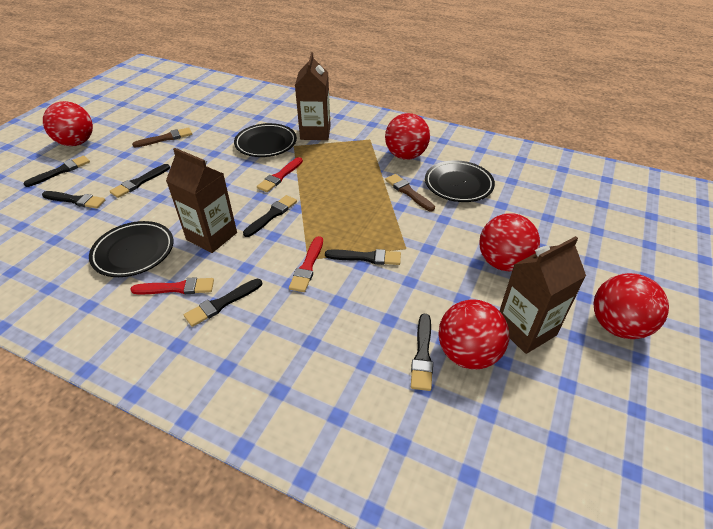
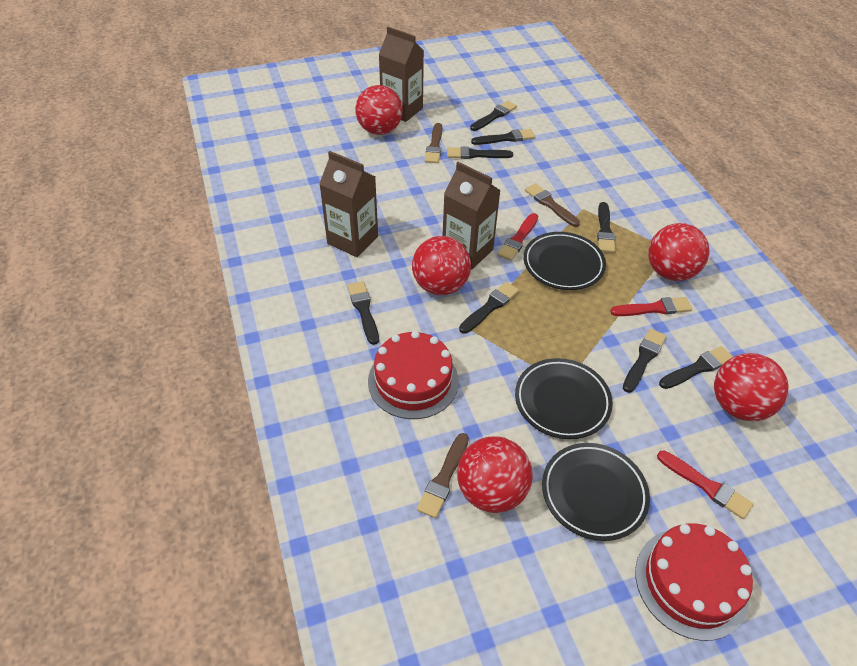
black brush: 7 -> 8
brown brush: 2 -> 3
red cake: 0 -> 2

